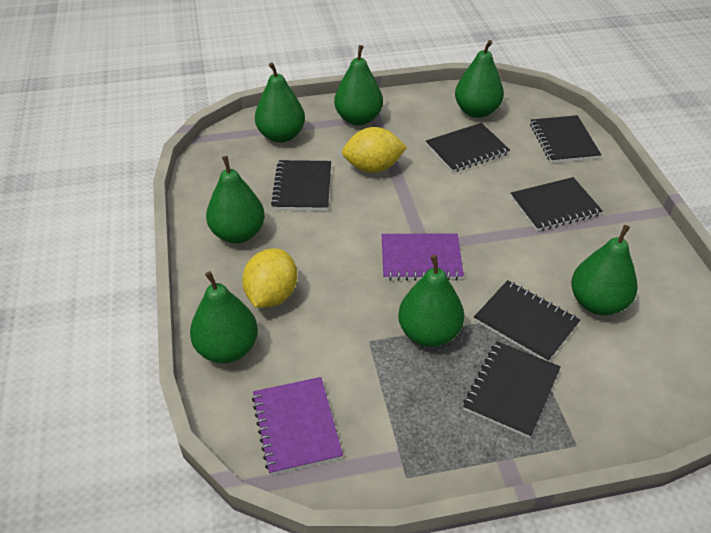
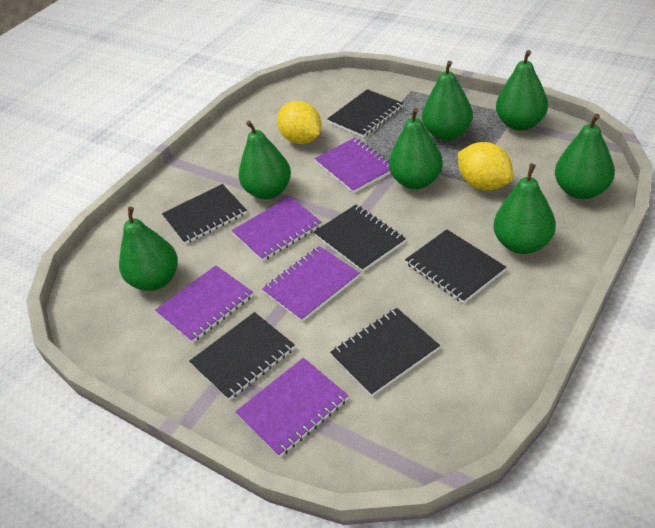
purple notebook: 2 -> 5

